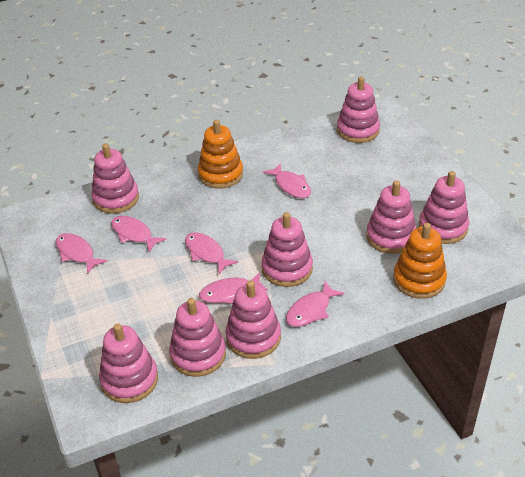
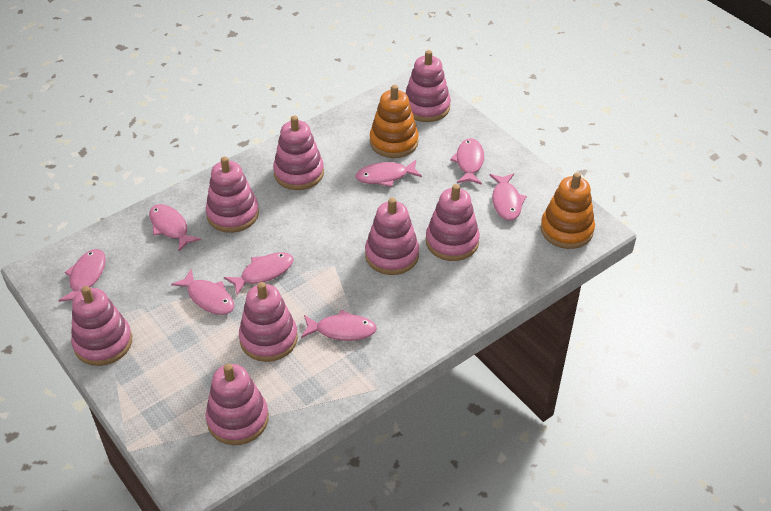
pink fish: 6 -> 8

